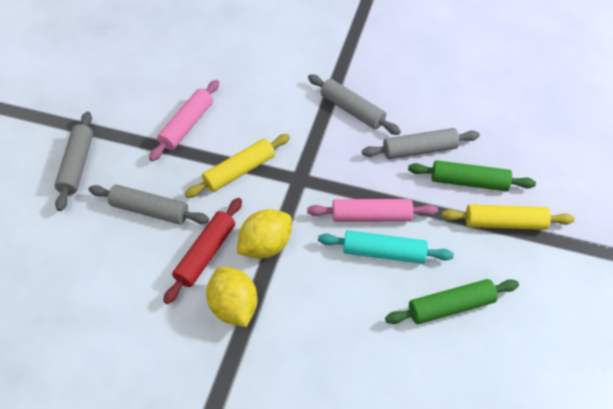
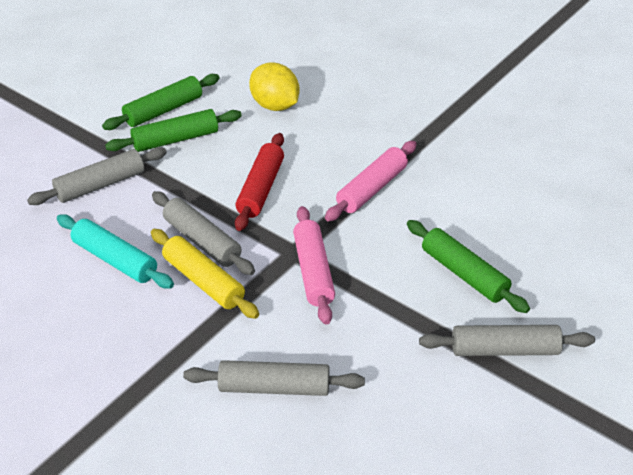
green rolling pin: 2 -> 3
yellow lemon: 2 -> 1
yellow rolling pin: 2 -> 1

